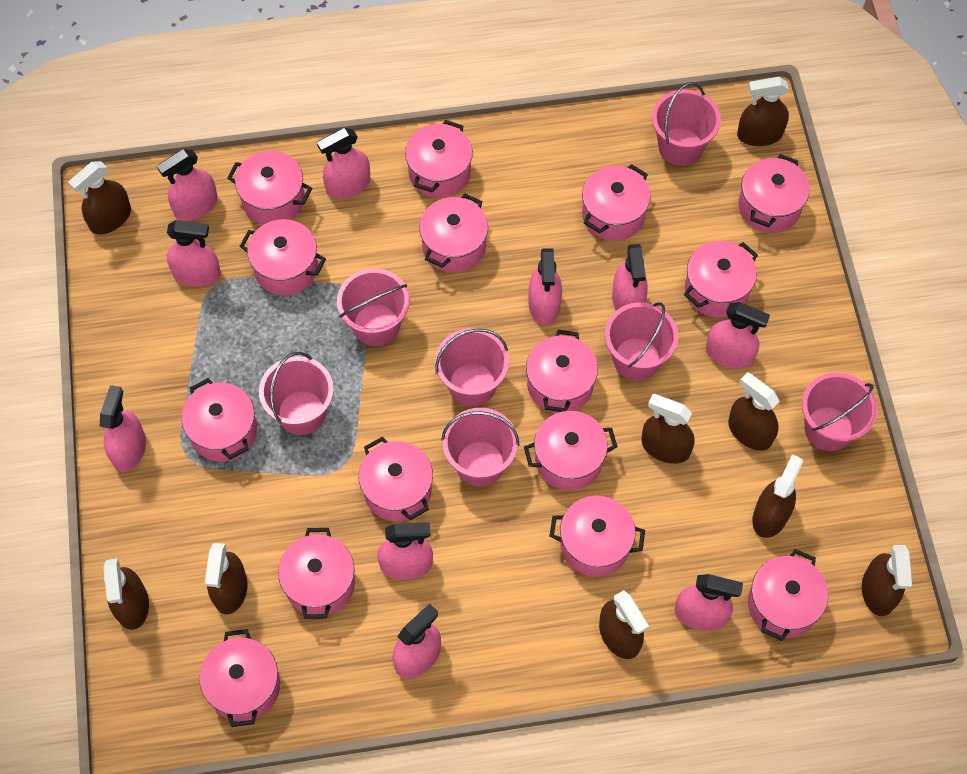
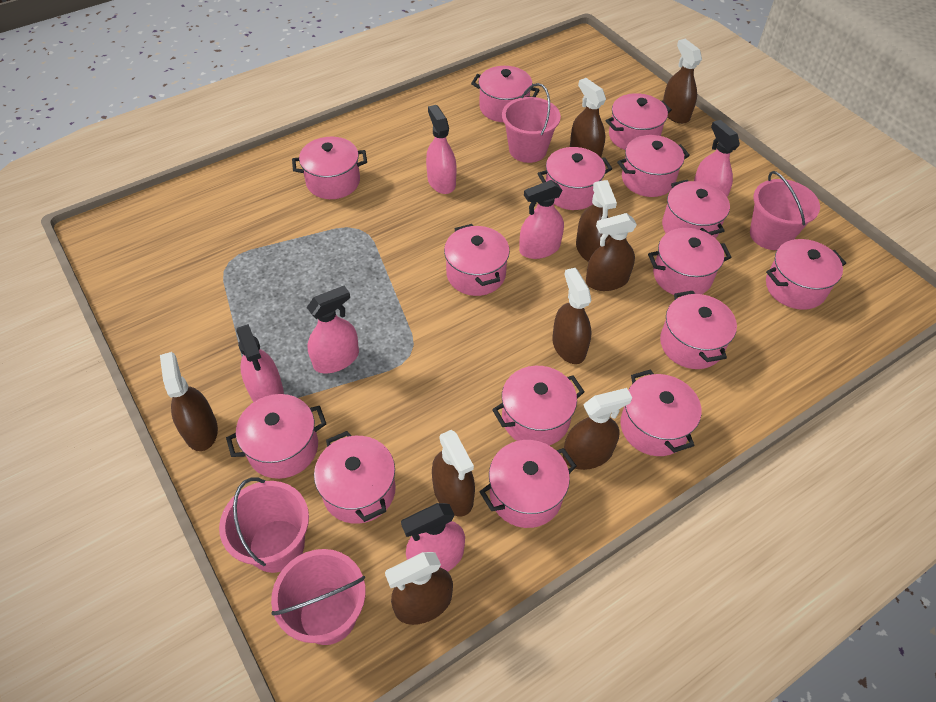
pink bucket: 7 -> 4
pink spray bottle: 10 -> 6

